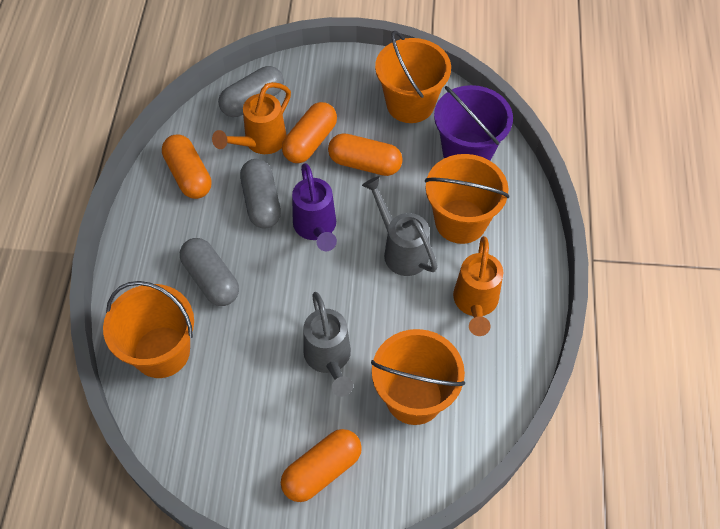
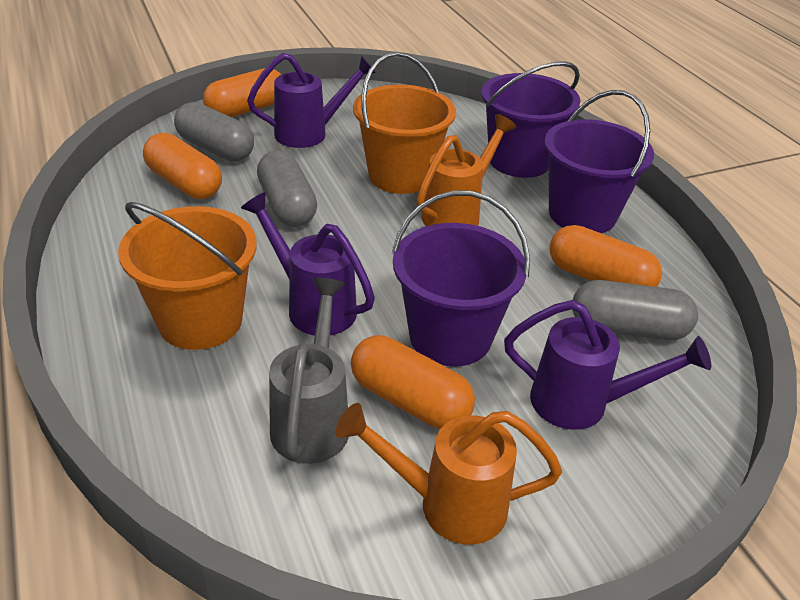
grey watering can: 2 -> 1
orange bucket: 4 -> 2
purple bucket: 1 -> 3
purple watering can: 1 -> 3

